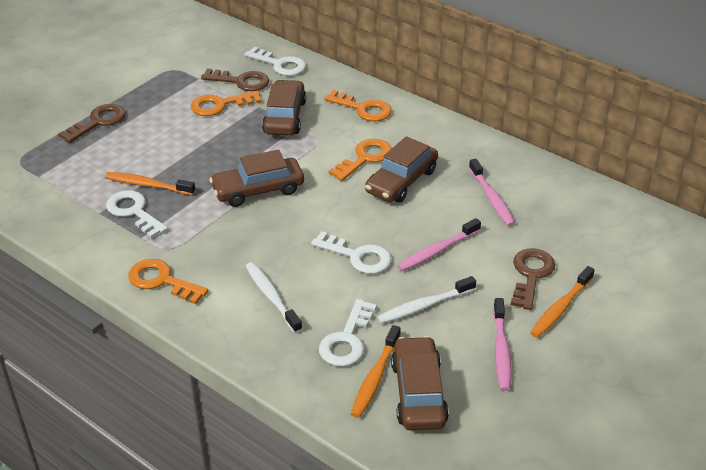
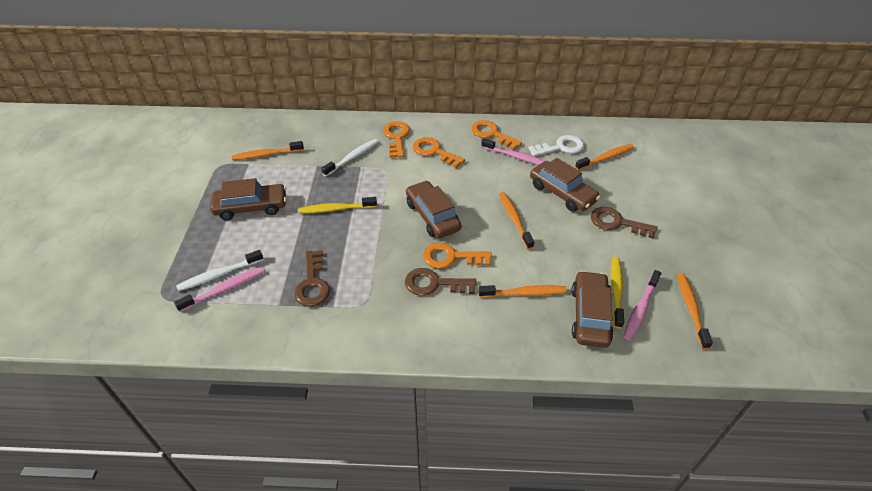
orange toothbrush: 3 -> 5
white key: 4 -> 1
yellow toothbrush: 0 -> 2

